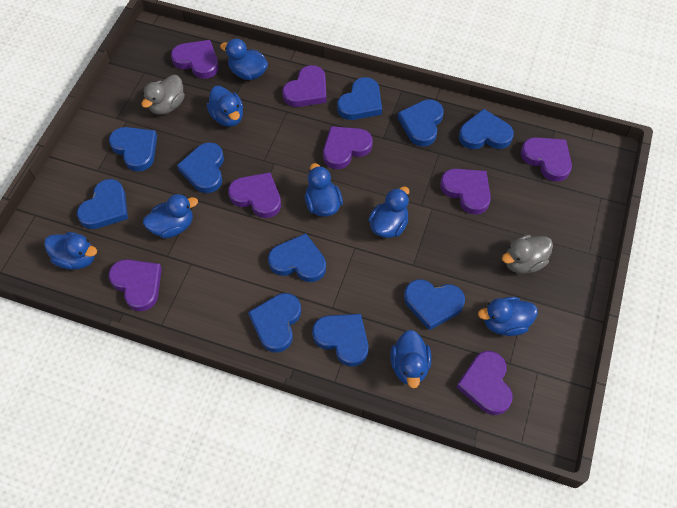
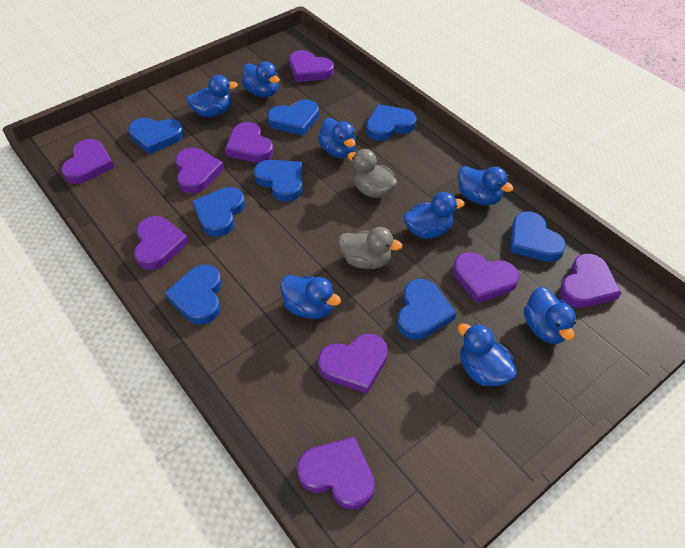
blue heart: 10 -> 8
purple heart: 8 -> 9

